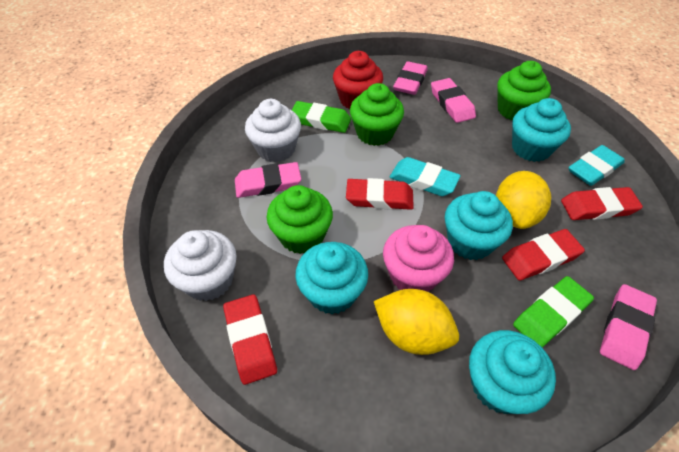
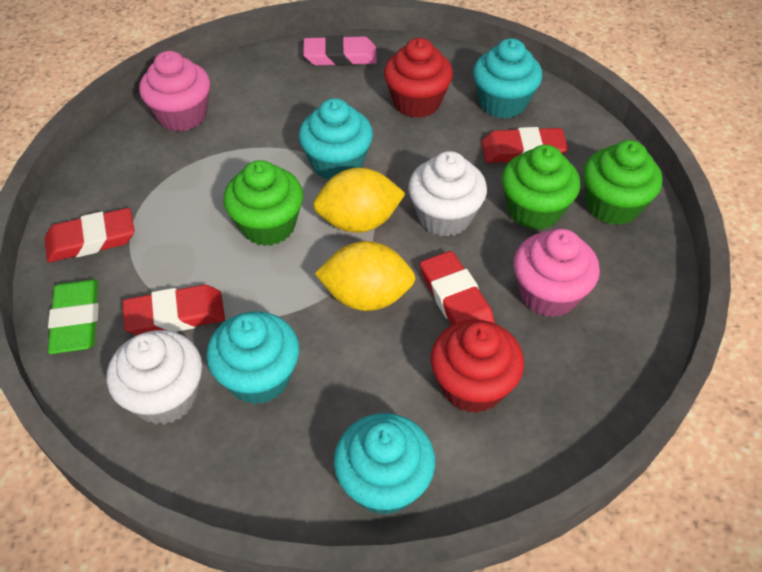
green eraser: 2 -> 1
pink cupcake: 1 -> 2
pink eraser: 4 -> 1
red cupcake: 1 -> 2
turquoise eraser: 2 -> 0

